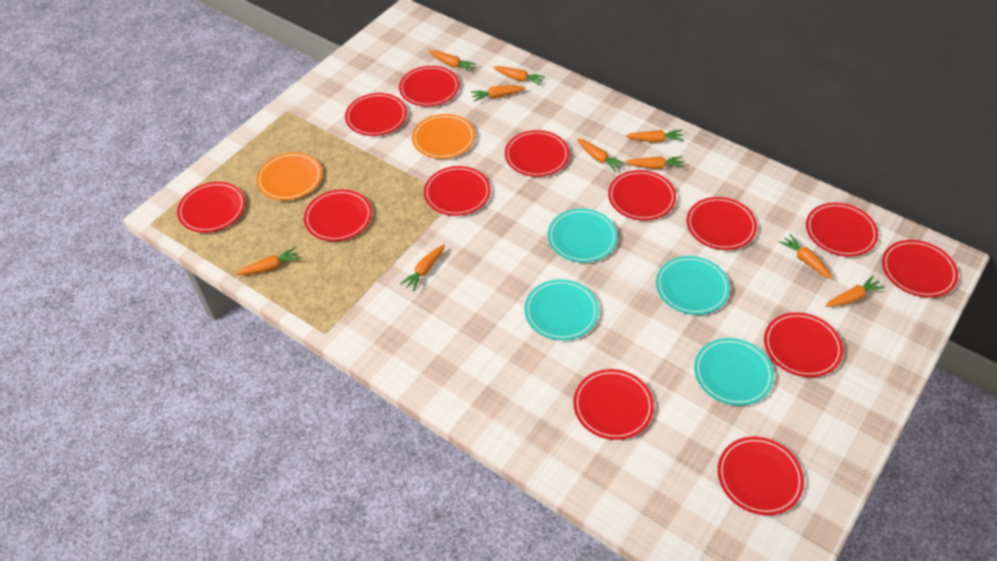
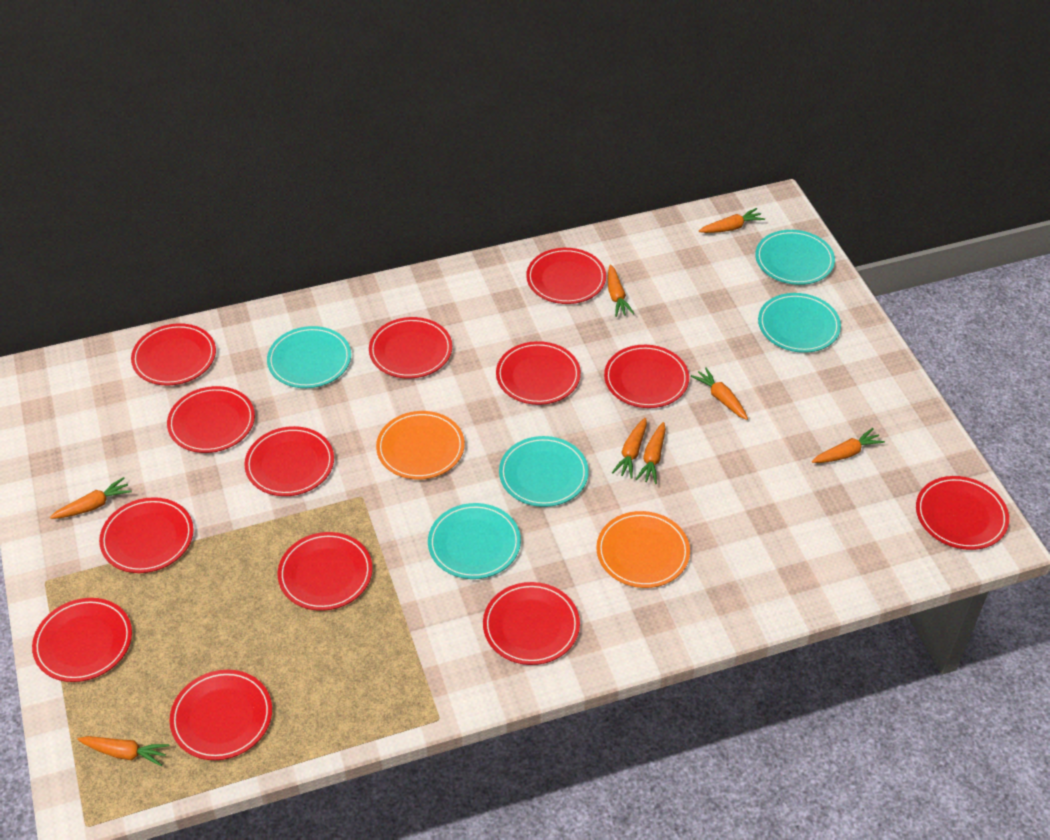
orange carrot: 10 -> 8
turquoise plate: 4 -> 5

